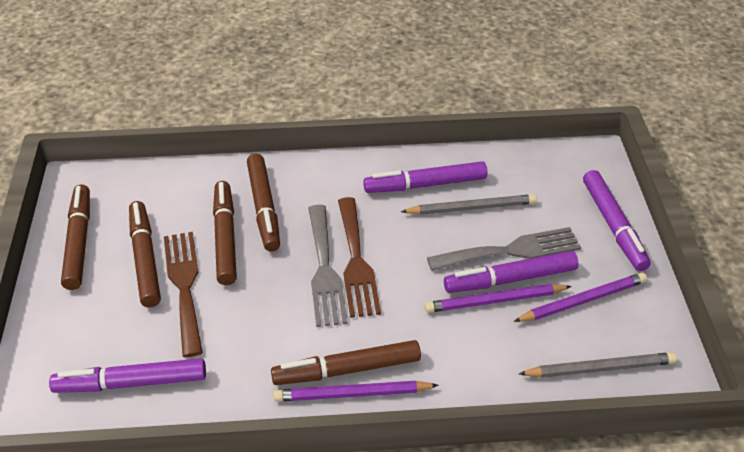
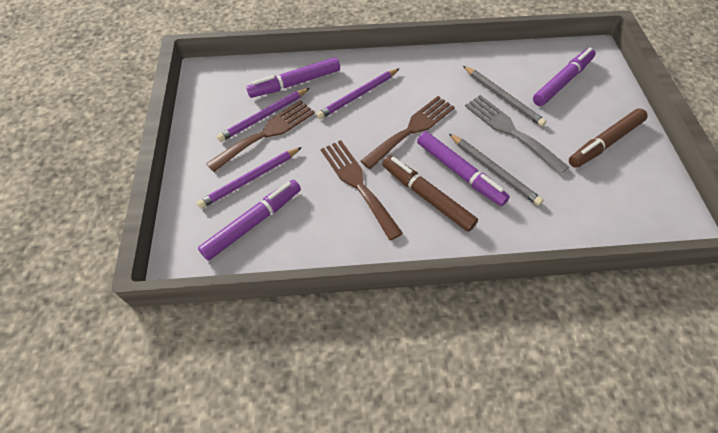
brown fork: 2 -> 3
brown marker: 5 -> 2
grey fork: 2 -> 1

